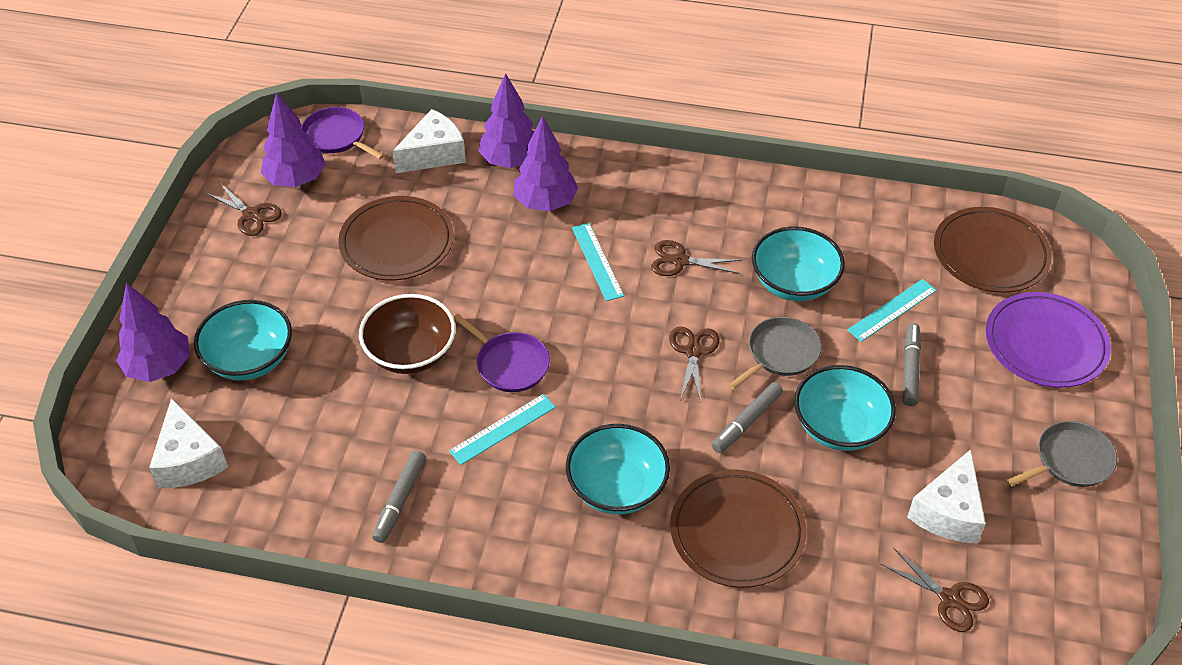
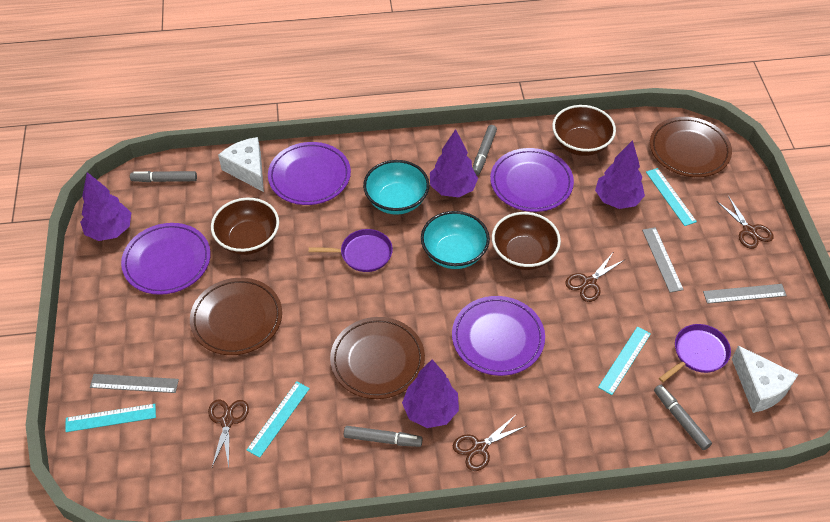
brown bowl: 1 -> 3
grey marker: 3 -> 4
grey pan: 2 -> 0
grey ruler: 0 -> 3
purple plate: 1 -> 4
turquoise bowl: 4 -> 2
turquoise ruler: 3 -> 4
white cheese: 3 -> 2

